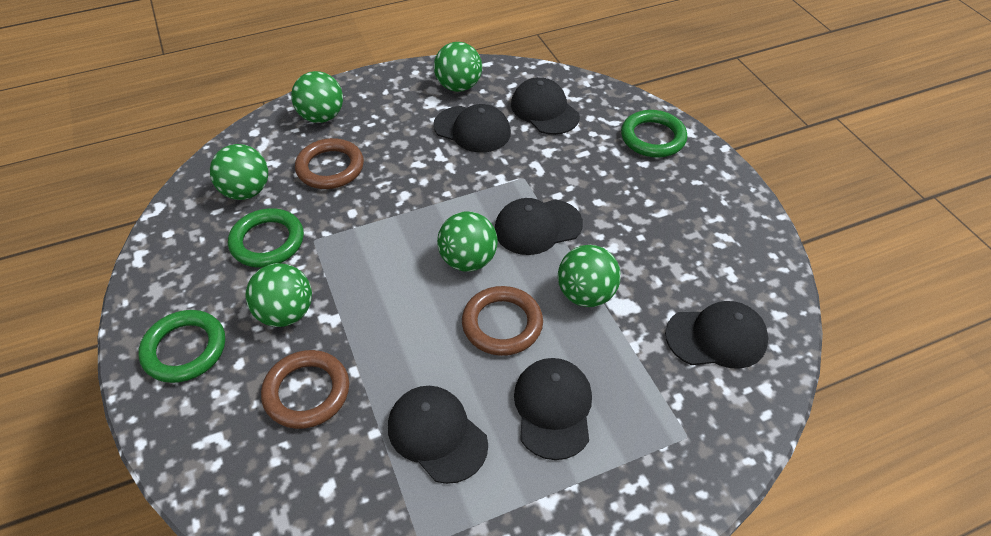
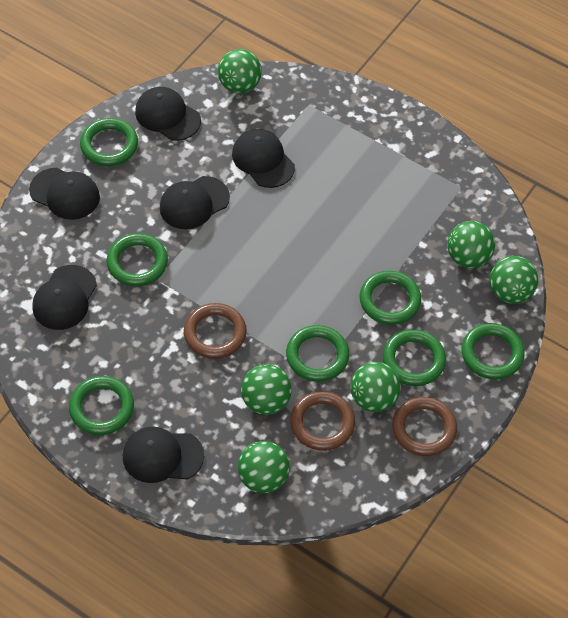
green ring: 3 -> 7

